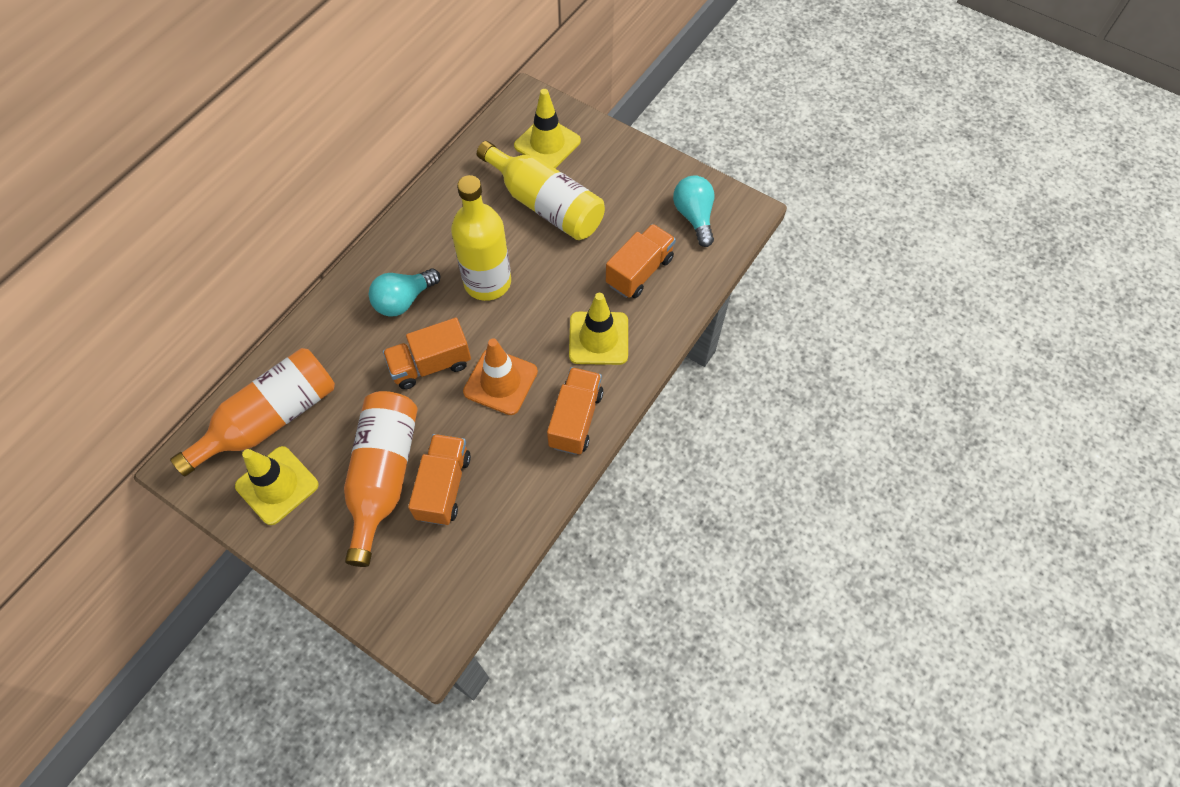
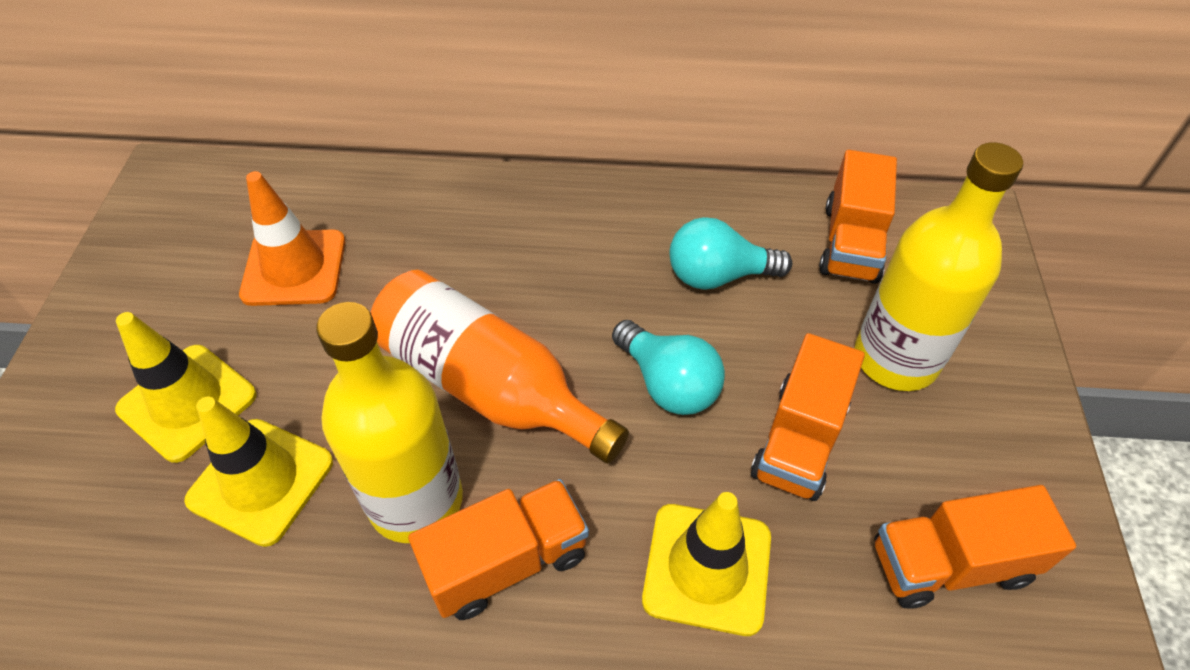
orange bottle: 2 -> 1

